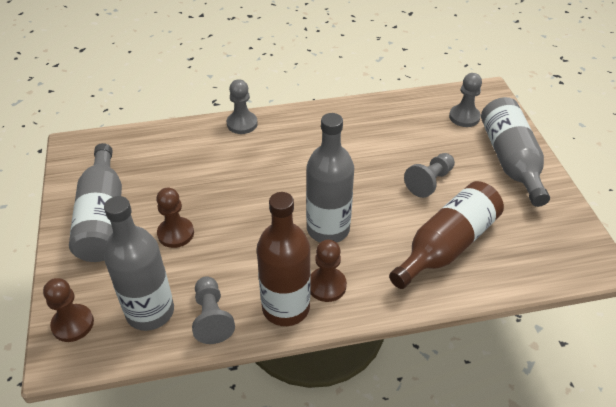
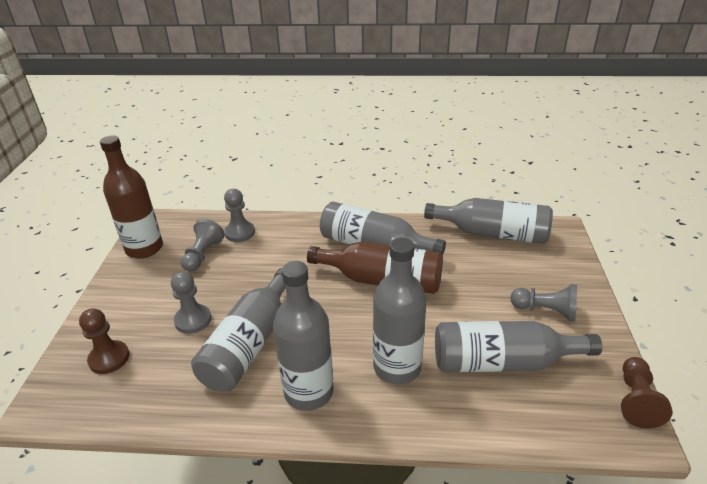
brown pawn: 3 -> 2
grey bottle: 4 -> 6

